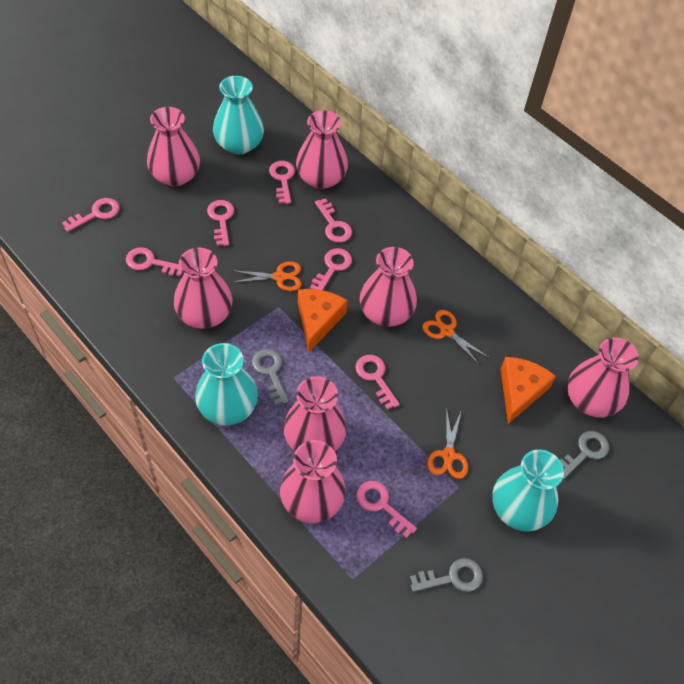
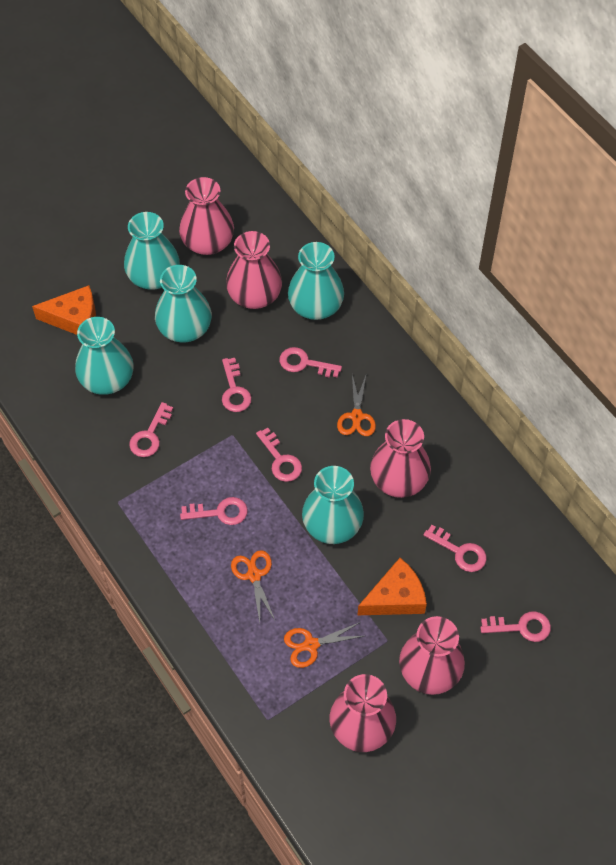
grey key: 3 -> 0
pink key: 8 -> 7
pink vase: 7 -> 5
turquoise vase: 3 -> 5

